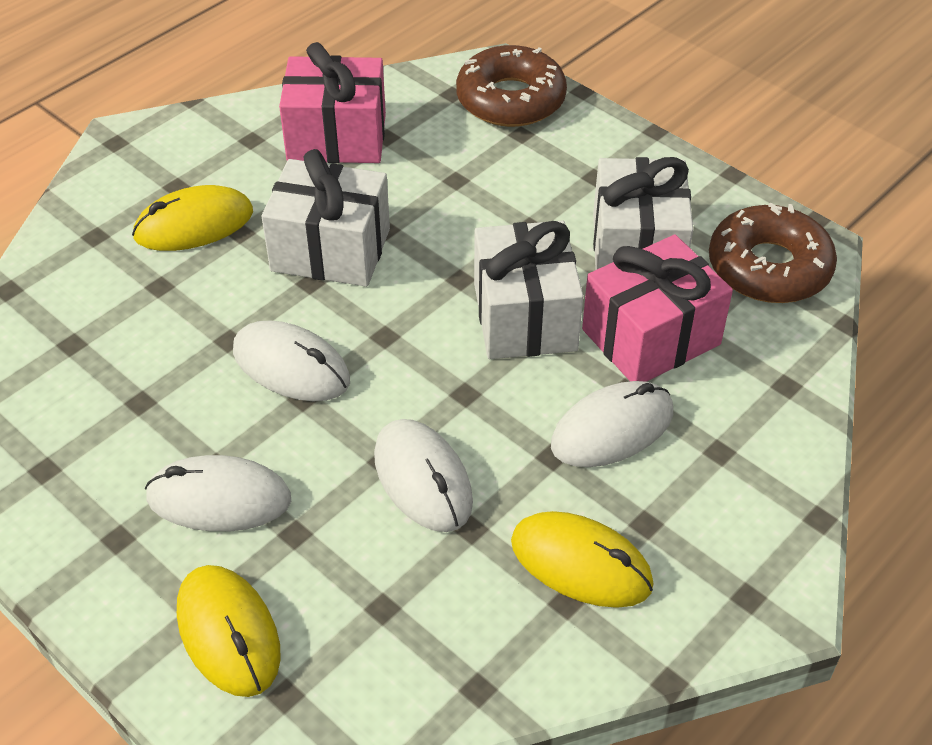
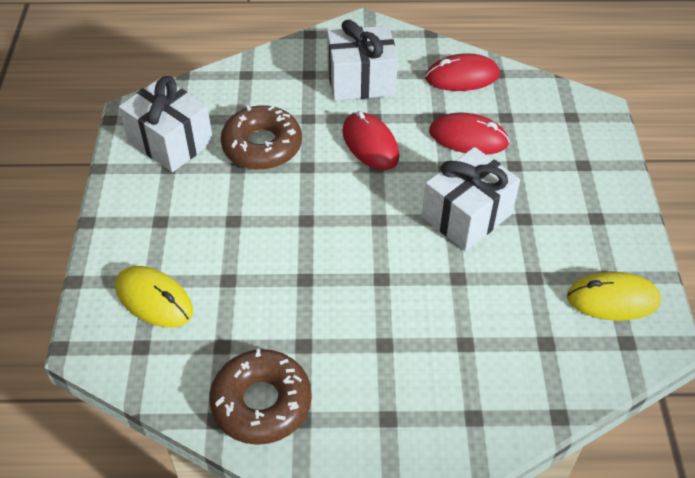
pink gift: 2 -> 0
red mouse: 0 -> 3
white mouse: 4 -> 0
yellow mouse: 3 -> 2

